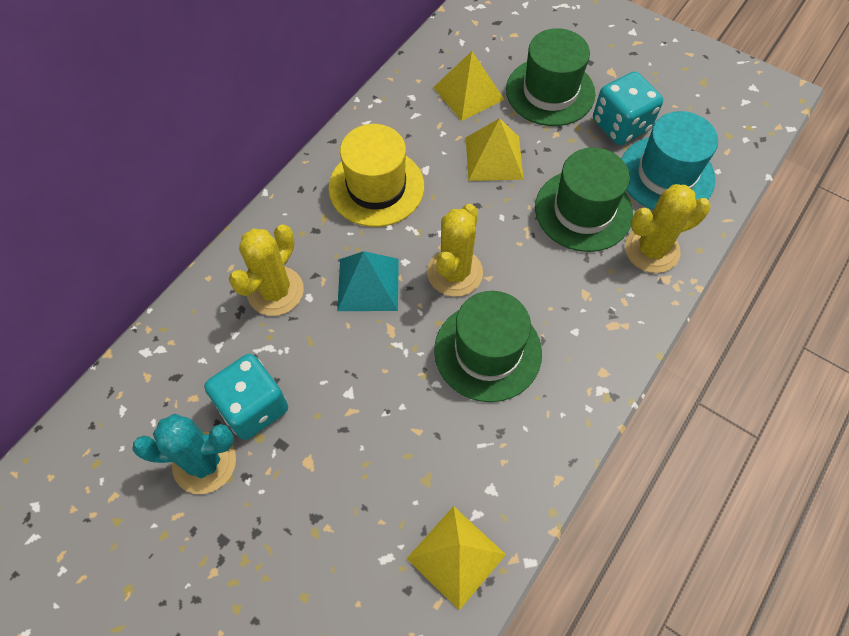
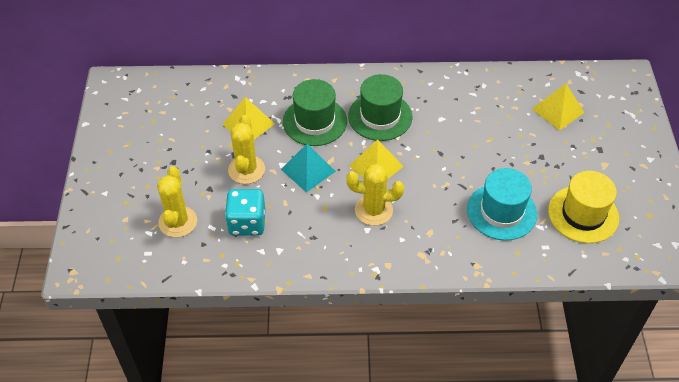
green hat: 3 -> 2
turquoise cactus: 1 -> 0
turquoise dice: 2 -> 1

